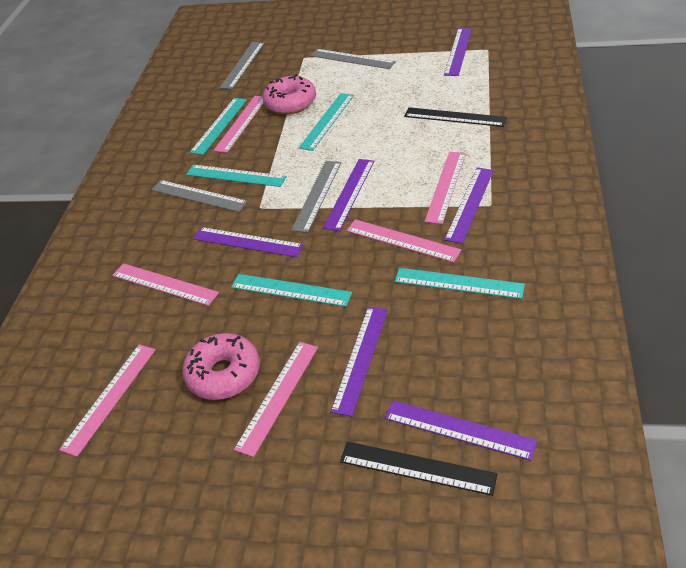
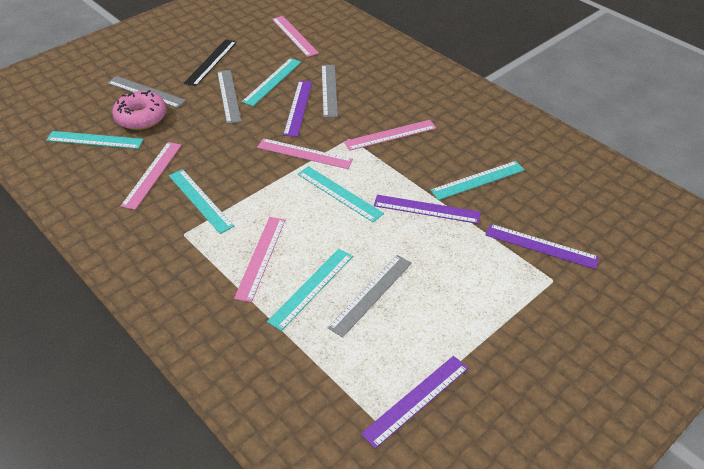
black ruler: 2 -> 1
pink donut: 2 -> 1
pink ruler: 6 -> 5
purple ruler: 6 -> 4
turquoise ruler: 5 -> 6

